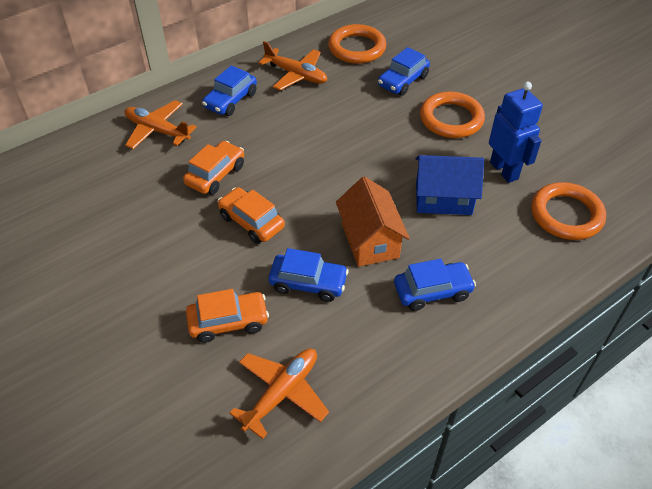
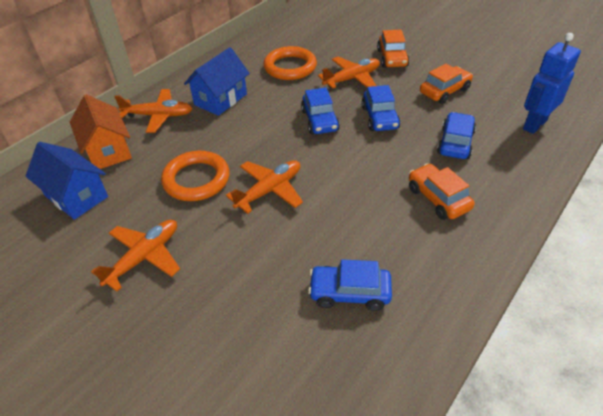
blue house: 1 -> 2
orange plane: 3 -> 4
orange ring: 3 -> 2

